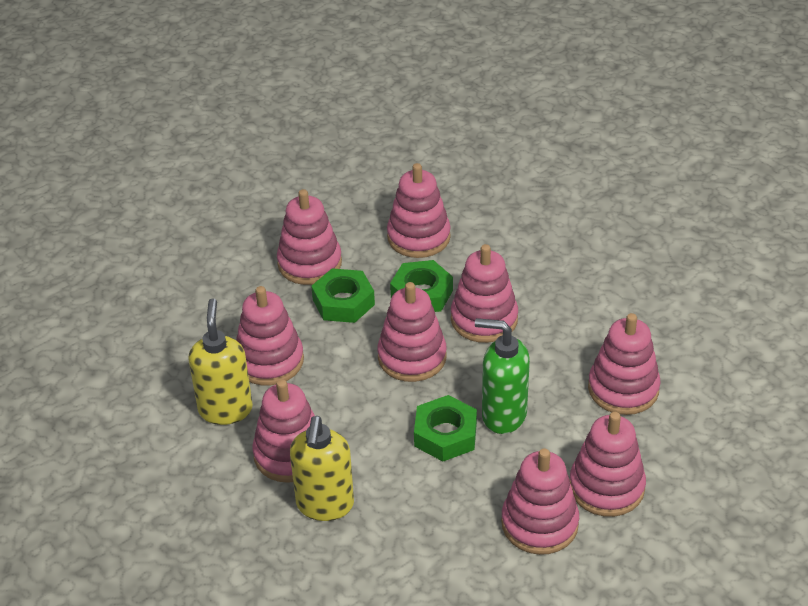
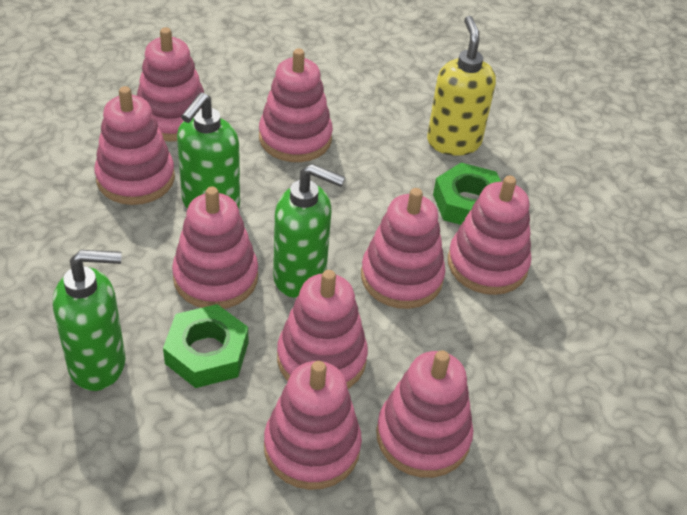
green nut: 3 -> 2
green soap dispenser: 1 -> 3
yellow soap dispenser: 2 -> 1

